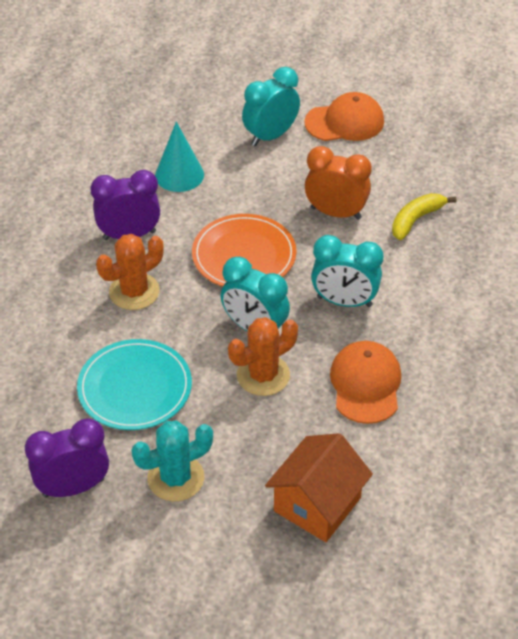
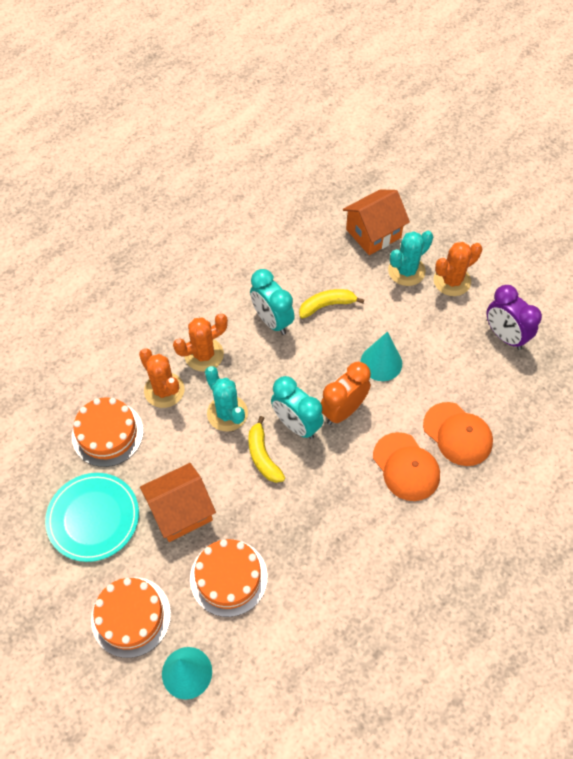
orange cactus: 2 -> 3
orange cake: 0 -> 3
orange house: 1 -> 2
orange plate: 1 -> 0
purple clock: 2 -> 1
turquoise cactus: 1 -> 2
turquoise clock: 3 -> 2
turquoise cone: 1 -> 2
yellow banana: 1 -> 2

